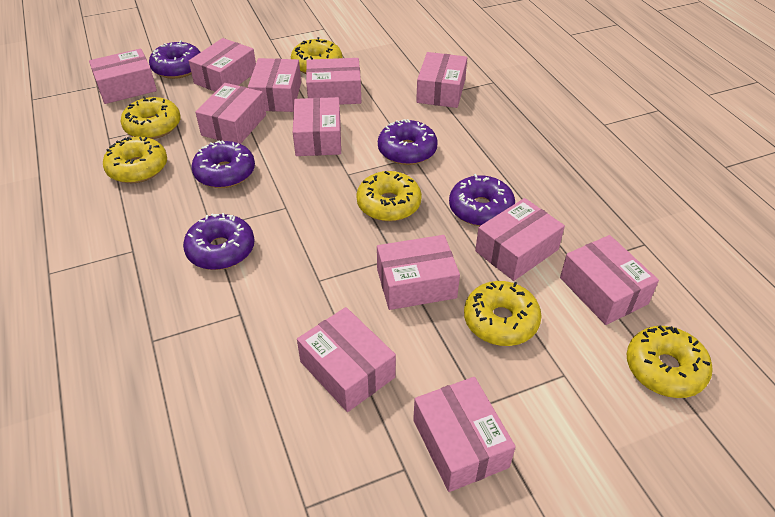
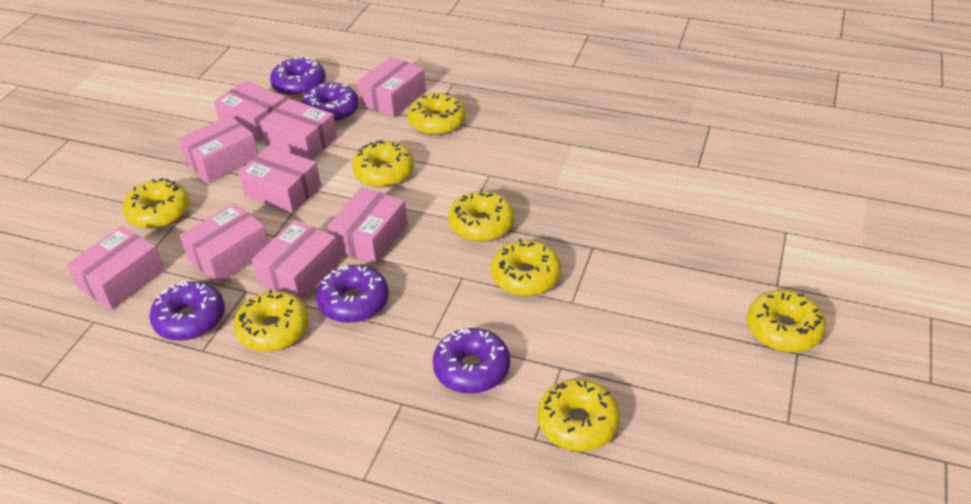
pink box: 12 -> 9
yellow donut: 6 -> 8

